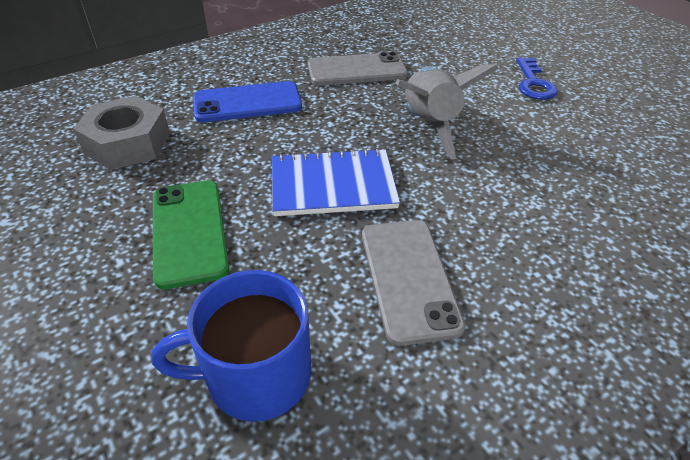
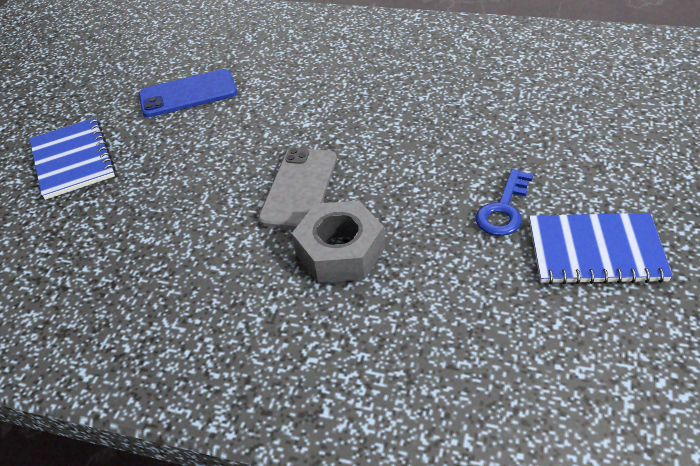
blue mug: 1 -> 0
blue notebook: 1 -> 2
green phone: 1 -> 0
grey phone: 2 -> 1
grey rocket: 1 -> 0

